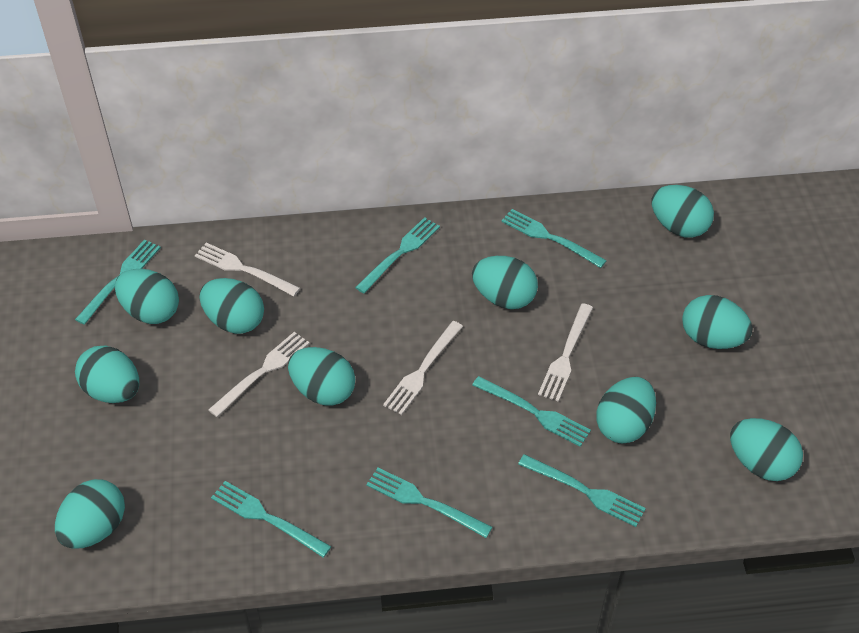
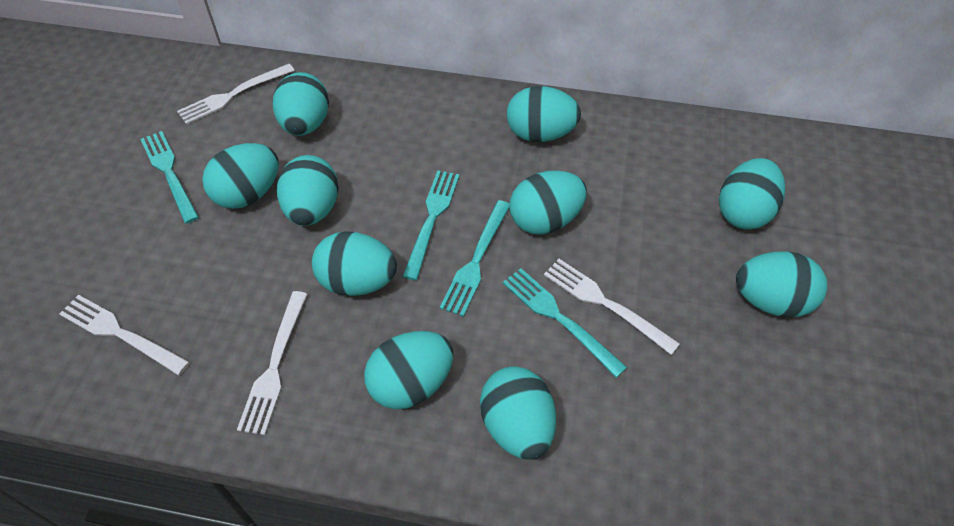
turquoise fork: 7 -> 4

